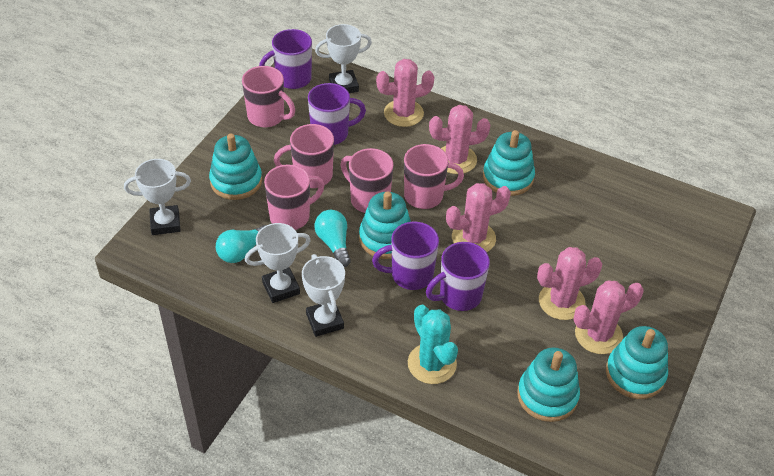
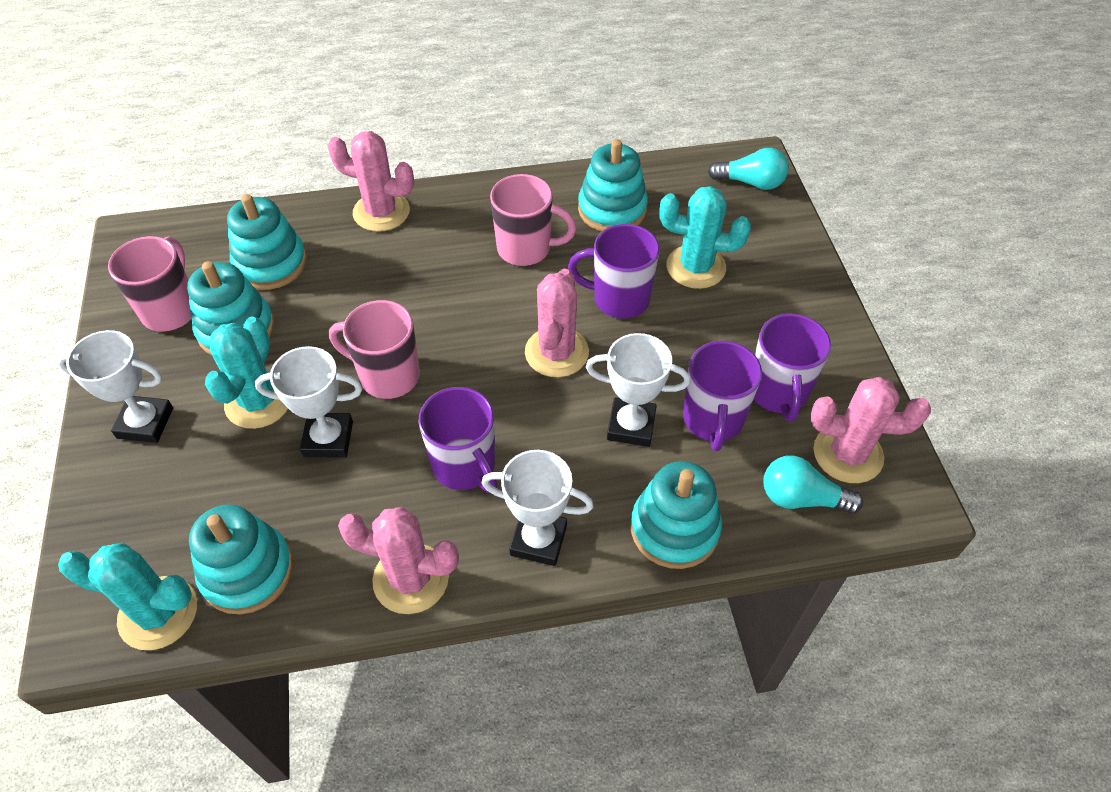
pink cactus: 5 -> 4
pink mug: 5 -> 3
turquoise cactus: 1 -> 3

